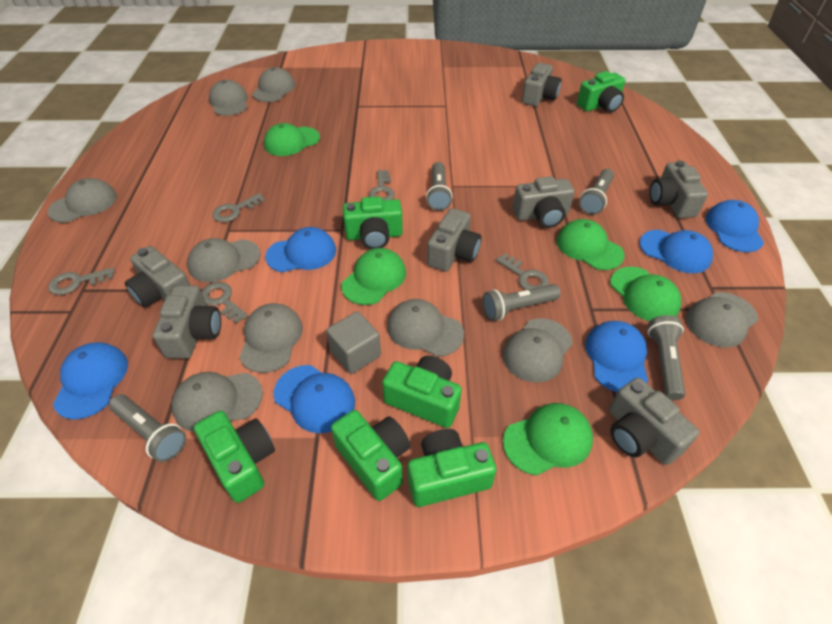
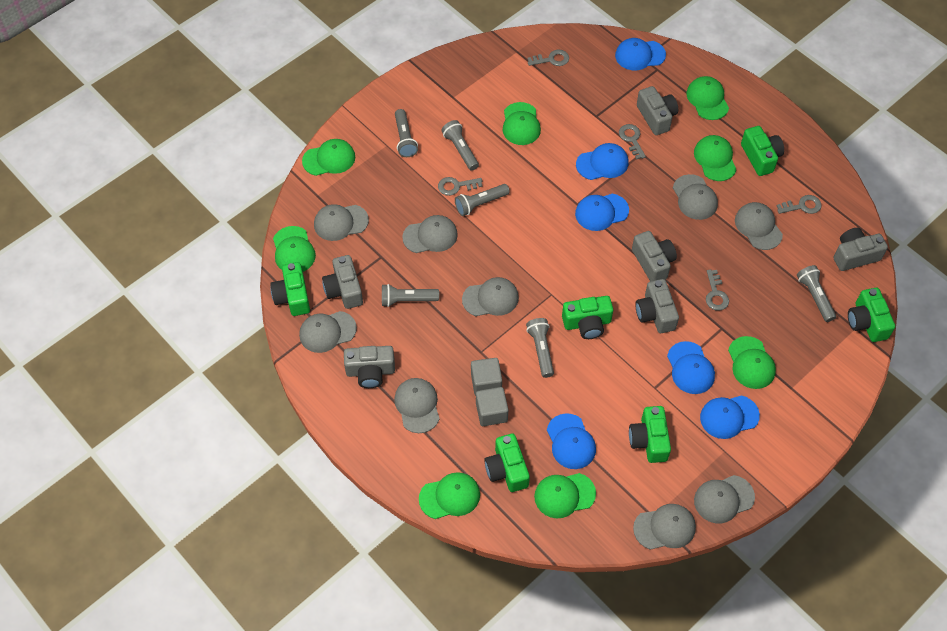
green cap: 5 -> 8
grey camera: 7 -> 6
grey cube: 1 -> 2
grey flashlight: 5 -> 6

